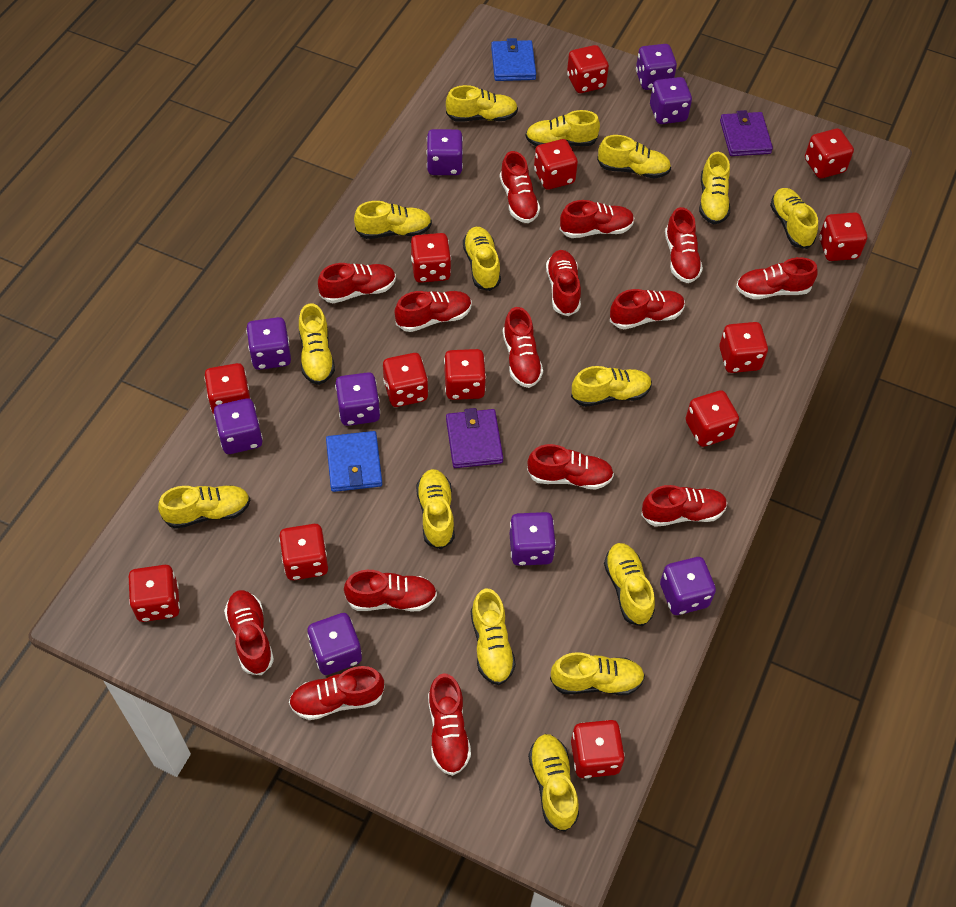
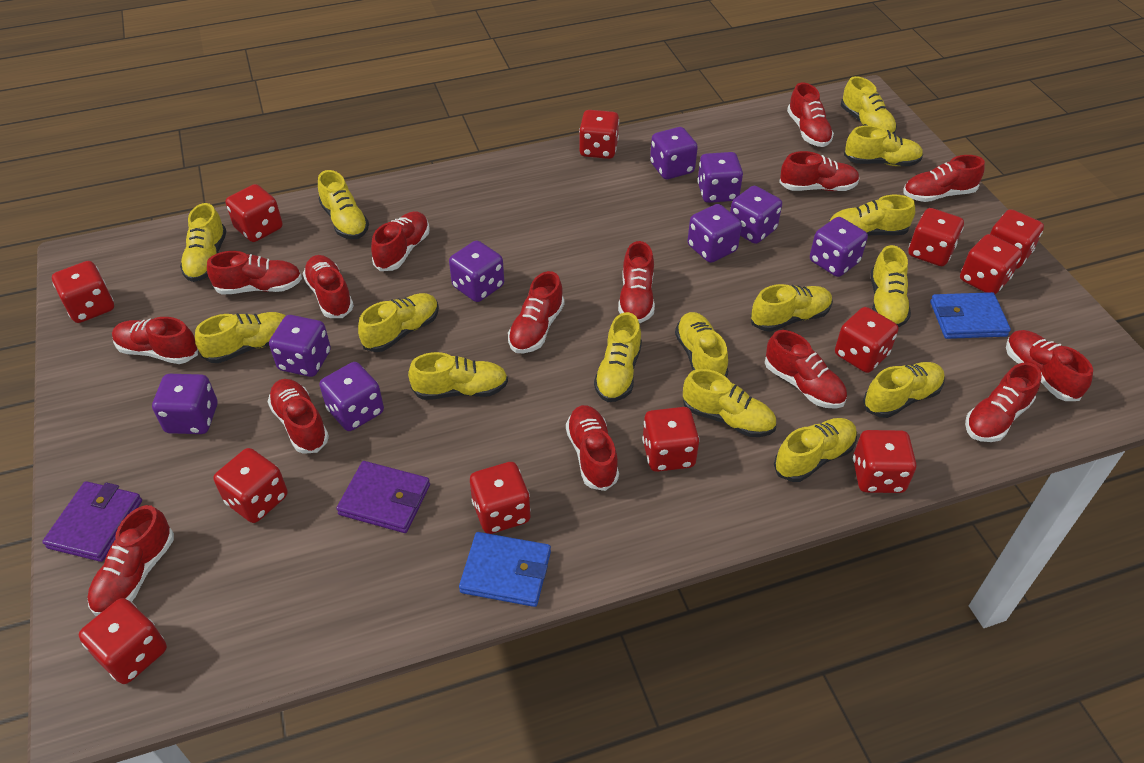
red dice: 13 -> 12

